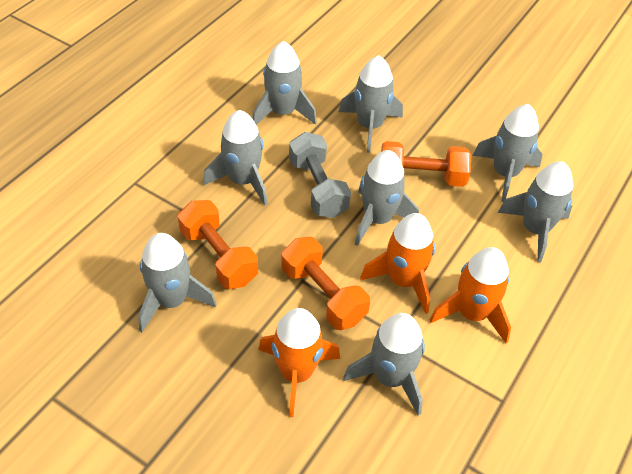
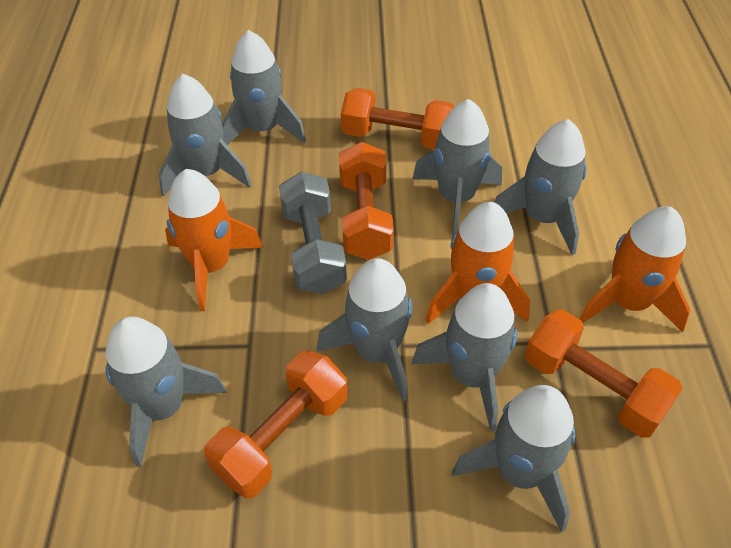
orange dumbbell: 3 -> 4

